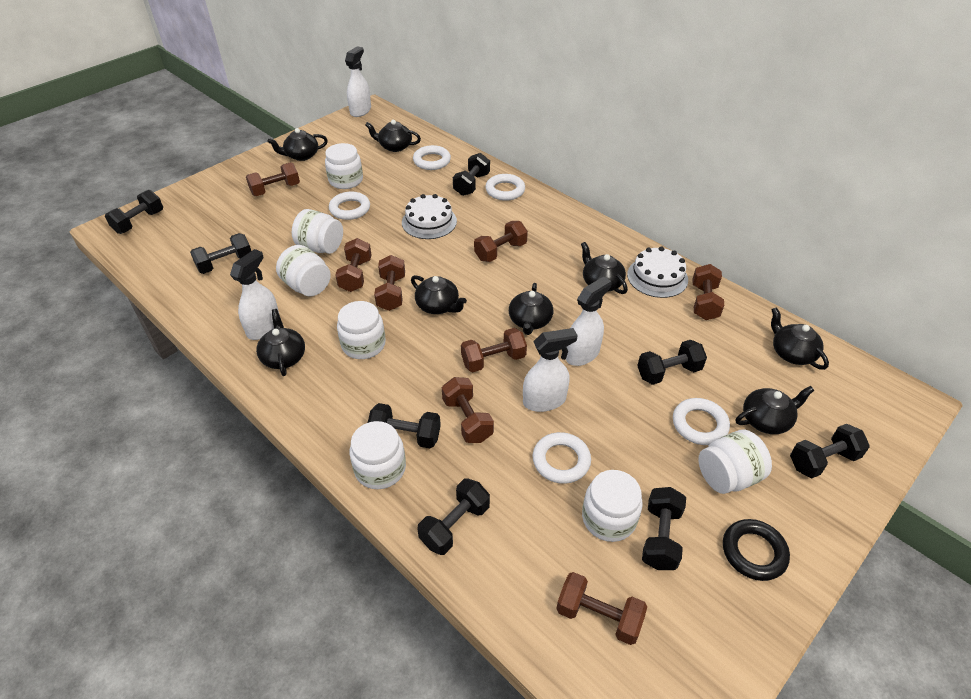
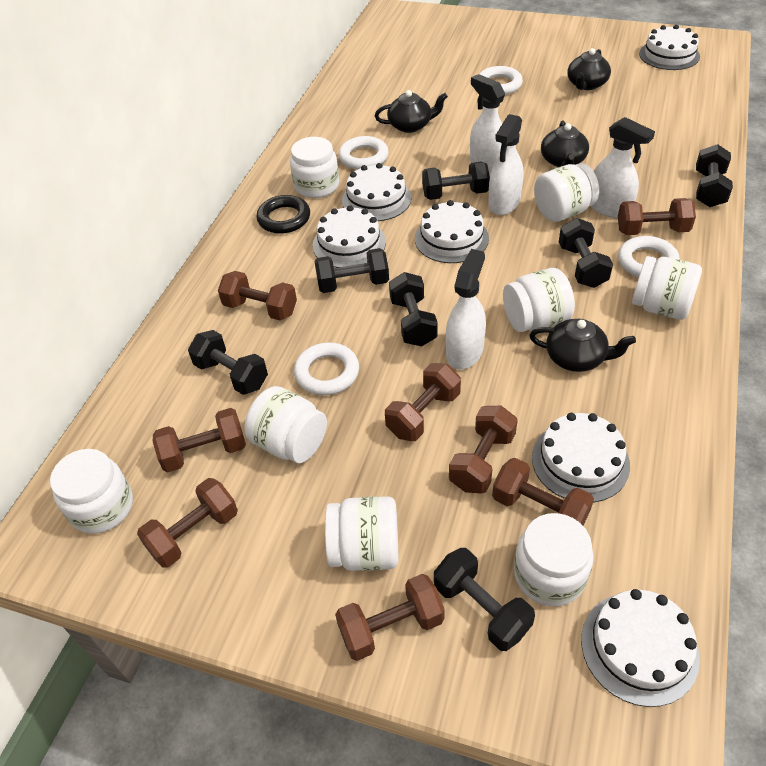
black dumbbell: 8 -> 7
black teapot: 8 -> 4
white cake: 2 -> 6
white jar: 7 -> 8
white ring: 5 -> 4

